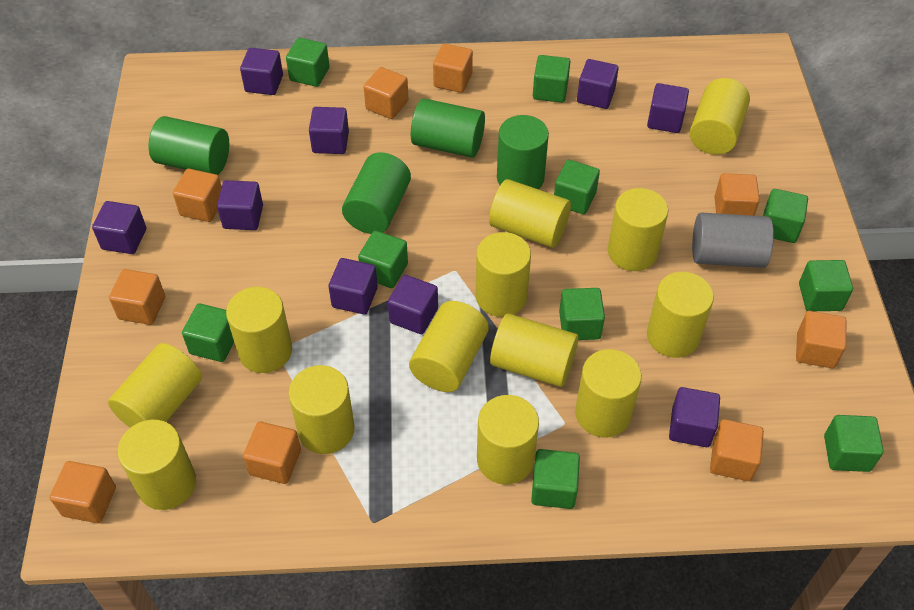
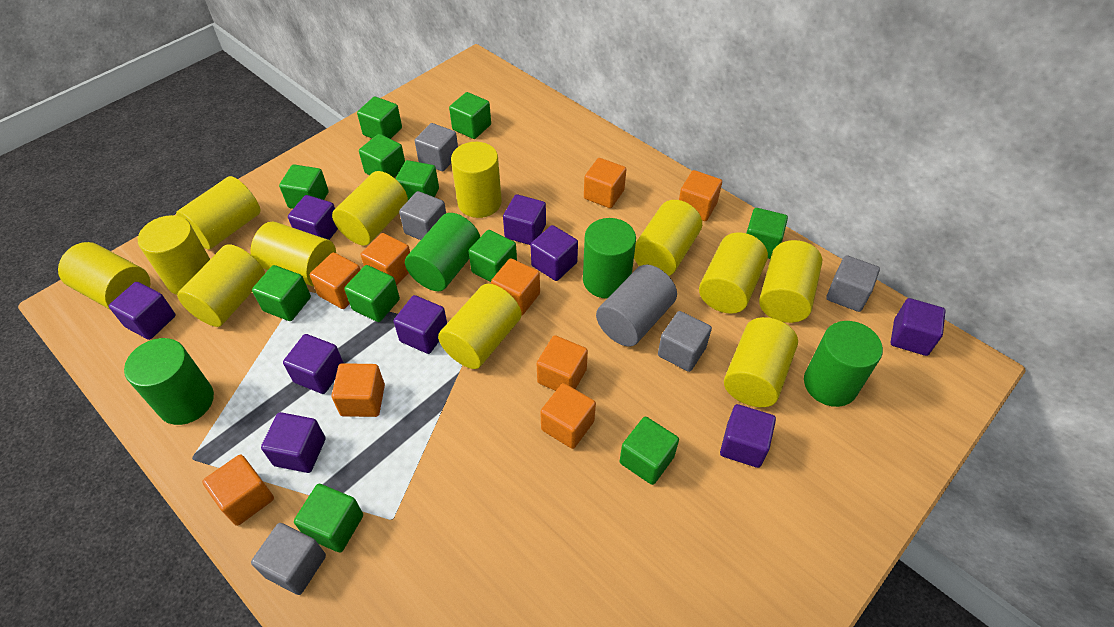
green cube: 10 -> 11
grey cube: 0 -> 5
yellow cylinder: 13 -> 12

